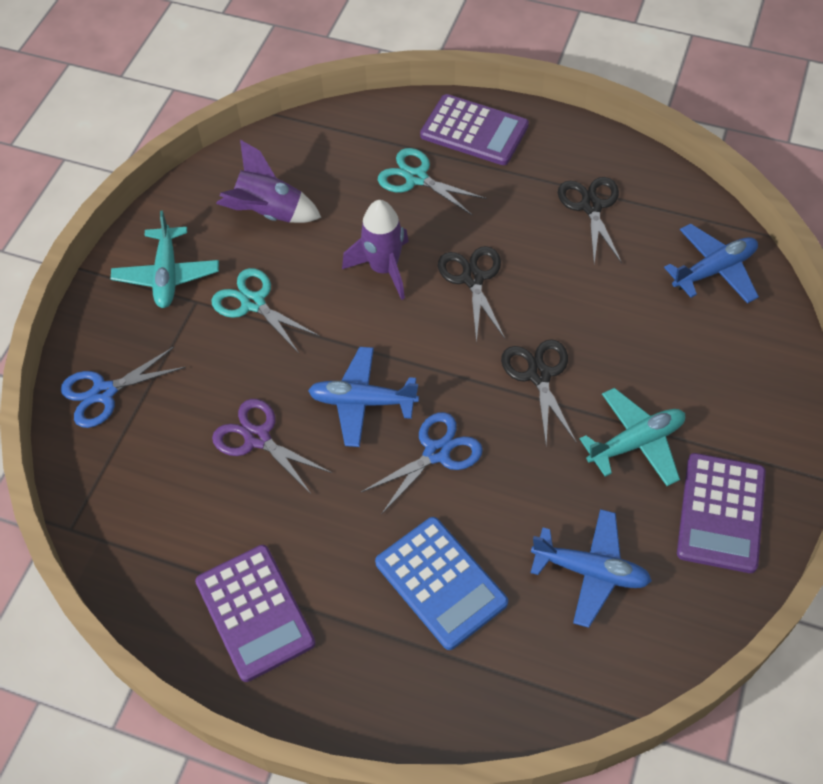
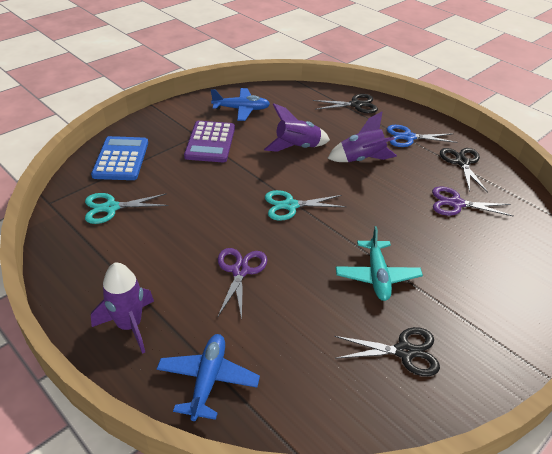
blue plane: 3 -> 2
blue scissors: 2 -> 1
purple calculator: 3 -> 1
purple rocket: 2 -> 3
purple scissors: 1 -> 2
turquoise plane: 2 -> 1

